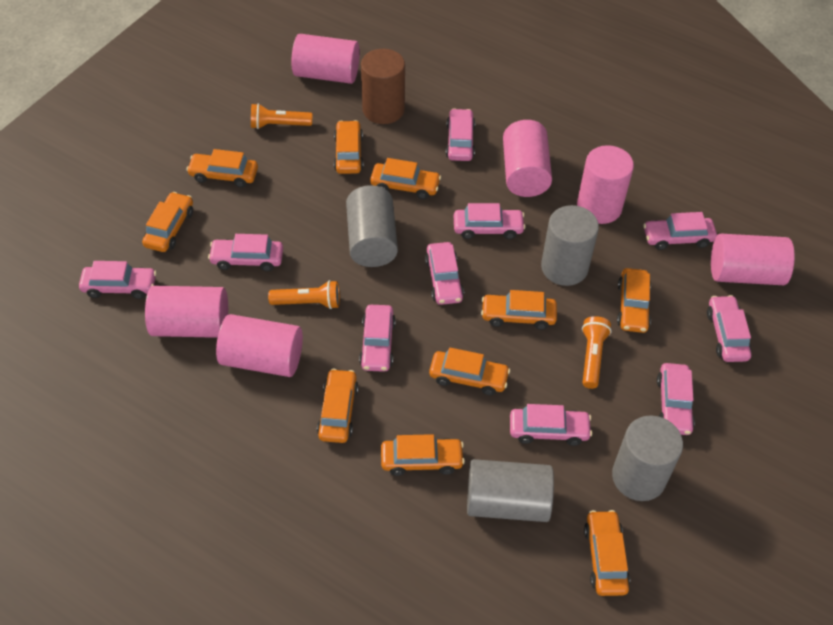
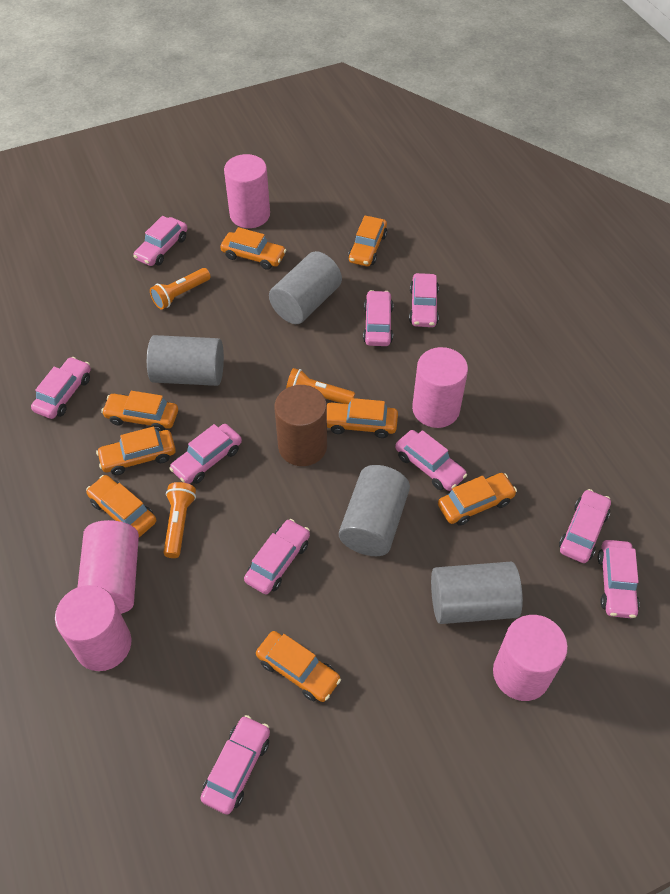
orange car: 10 -> 8
pink cylinder: 6 -> 5

